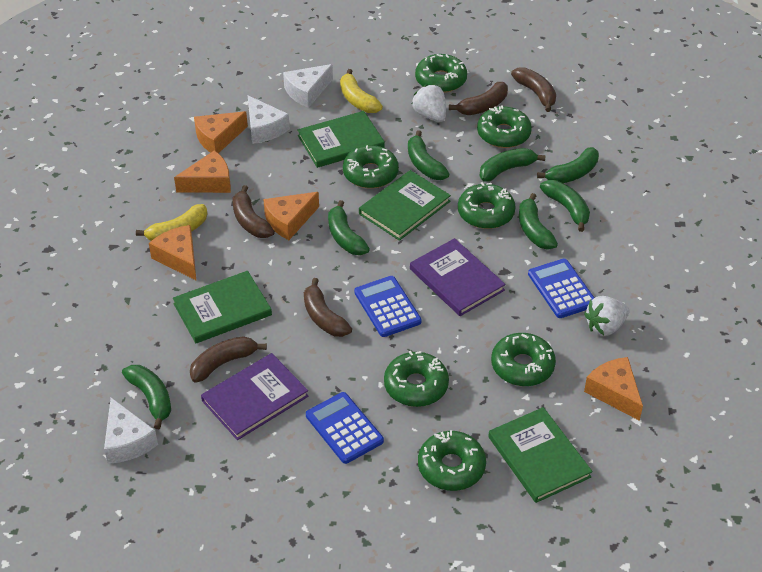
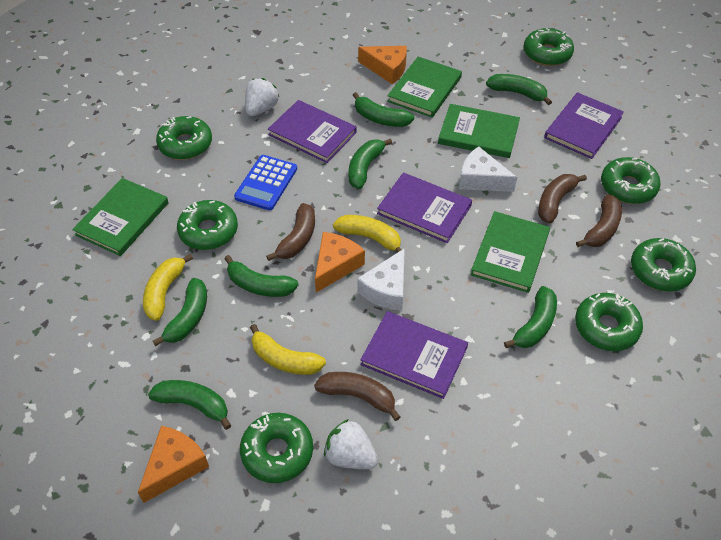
blue calculator: 3 -> 1
brown banana: 5 -> 4
orange cheese: 5 -> 3
purple book: 2 -> 4
white cheese: 3 -> 2
yellow banana: 2 -> 3

